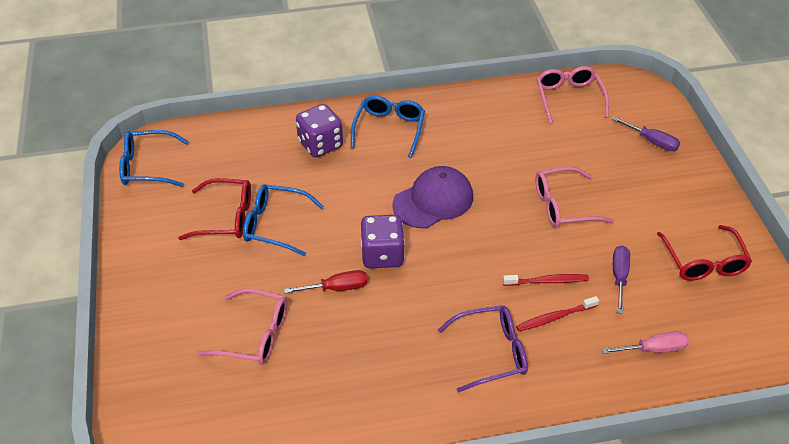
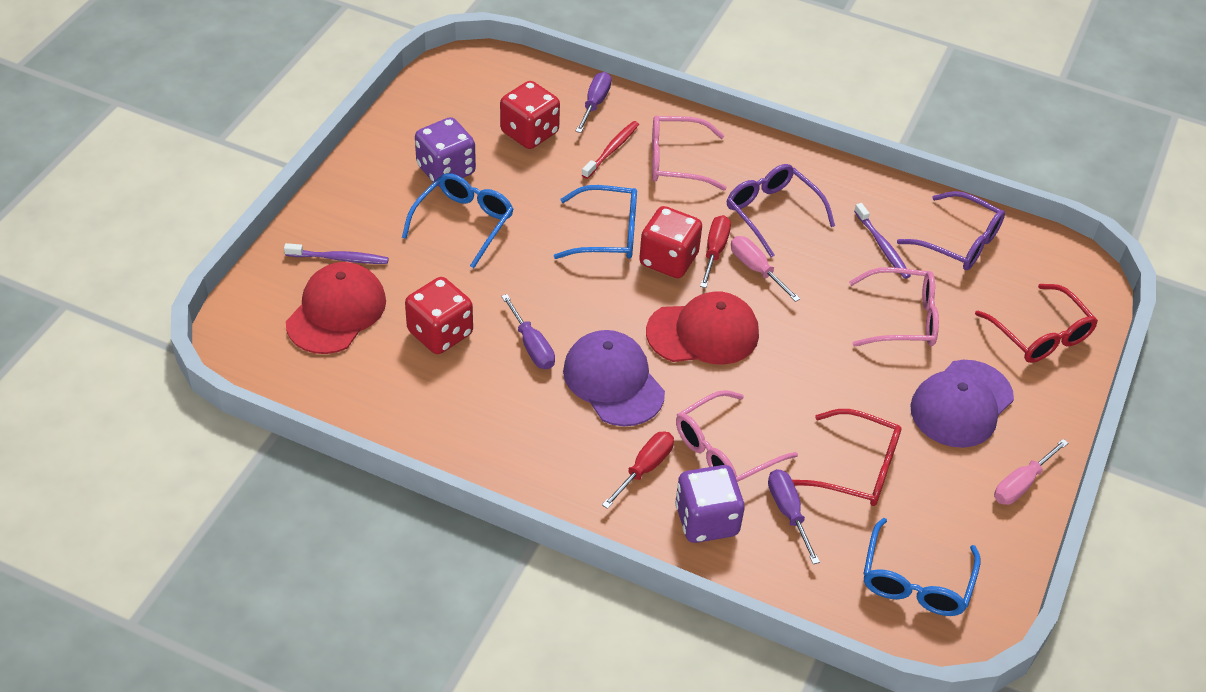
pink screwdriver: 1 -> 2
purple cap: 1 -> 2
purple glasses: 1 -> 2
purple screwdriver: 2 -> 3
purple toothbrush: 0 -> 2
red cap: 0 -> 2
red dice: 0 -> 3
red screwdriver: 1 -> 2
red toothbrush: 2 -> 1

